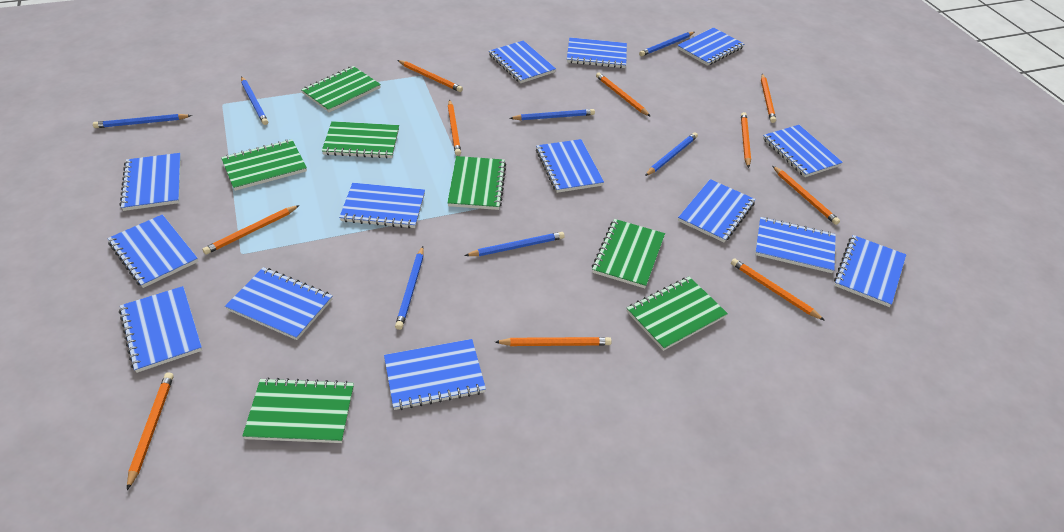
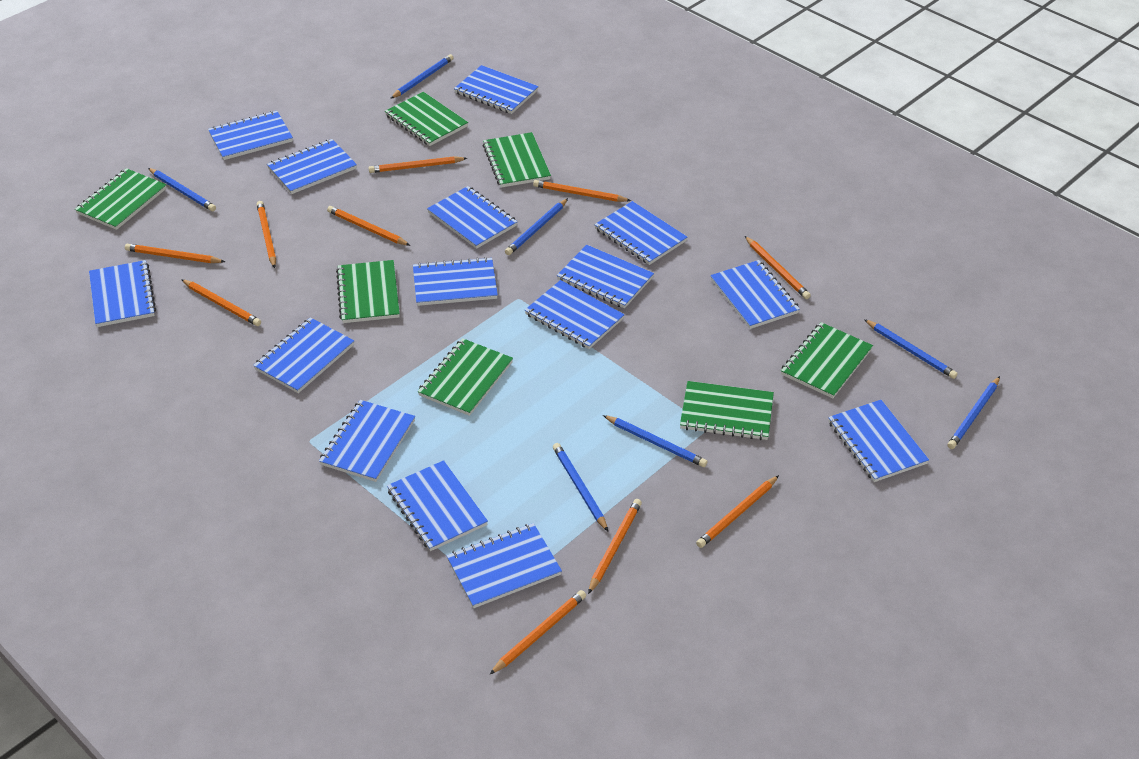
blue notebook: 14 -> 15

